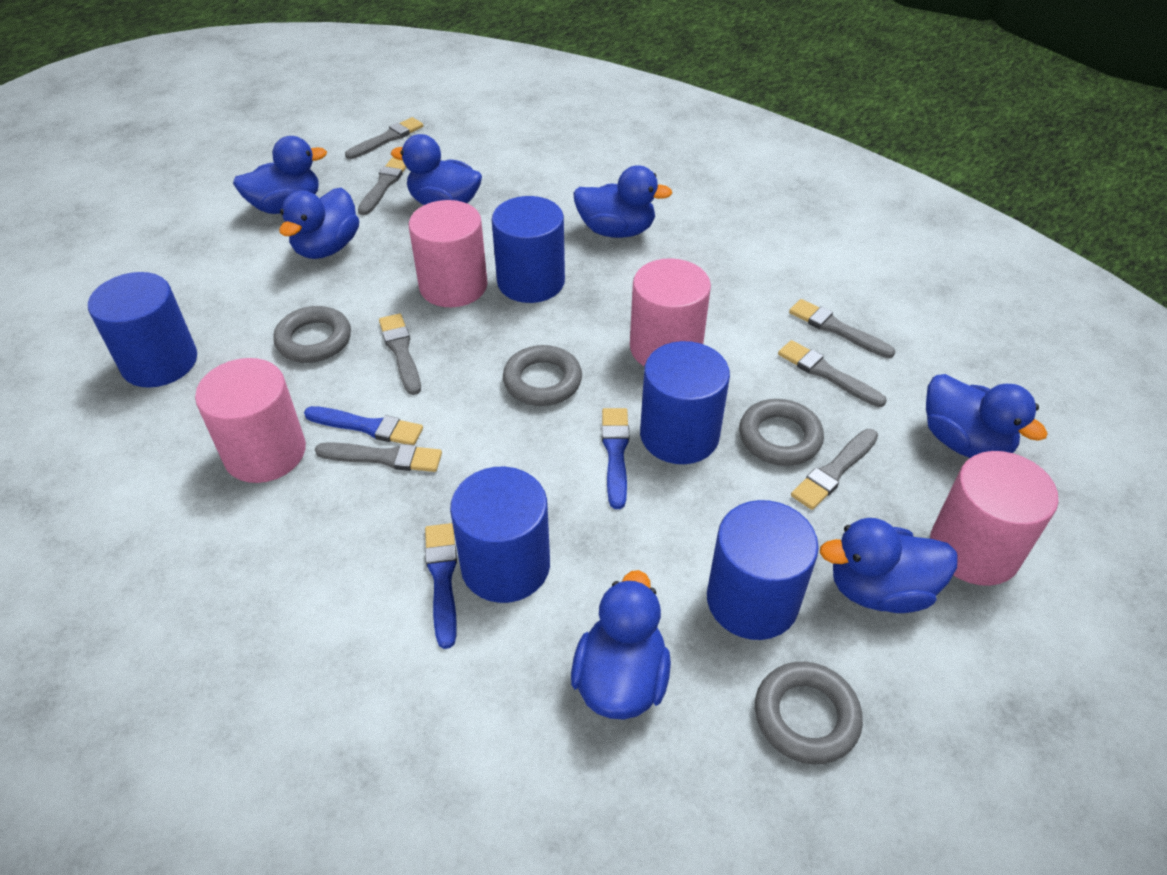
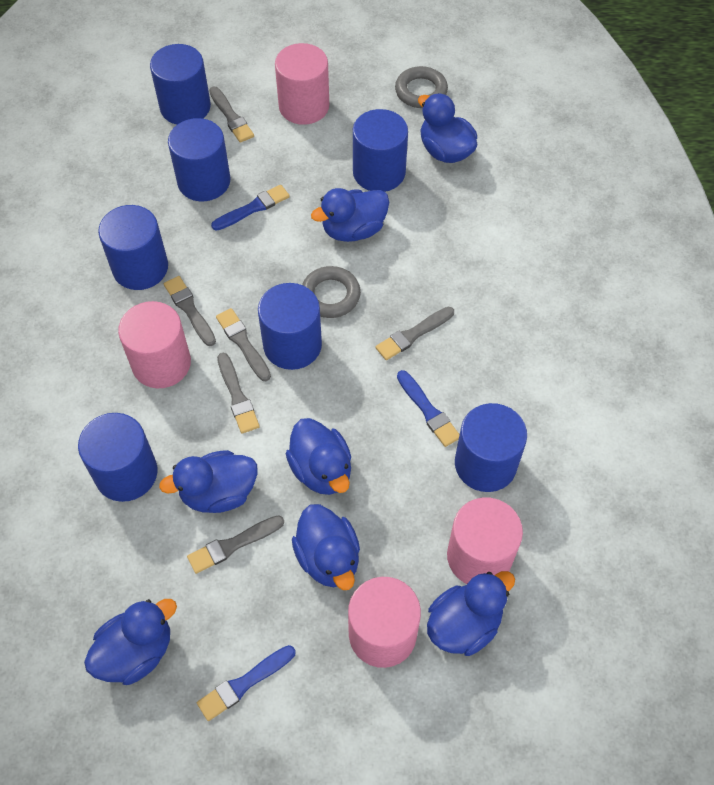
blue cylinder: 5 -> 7
grey brush: 7 -> 6
grey ring: 4 -> 2

